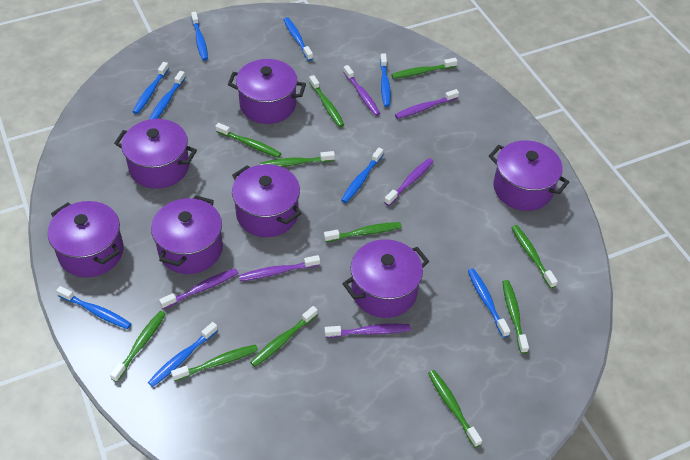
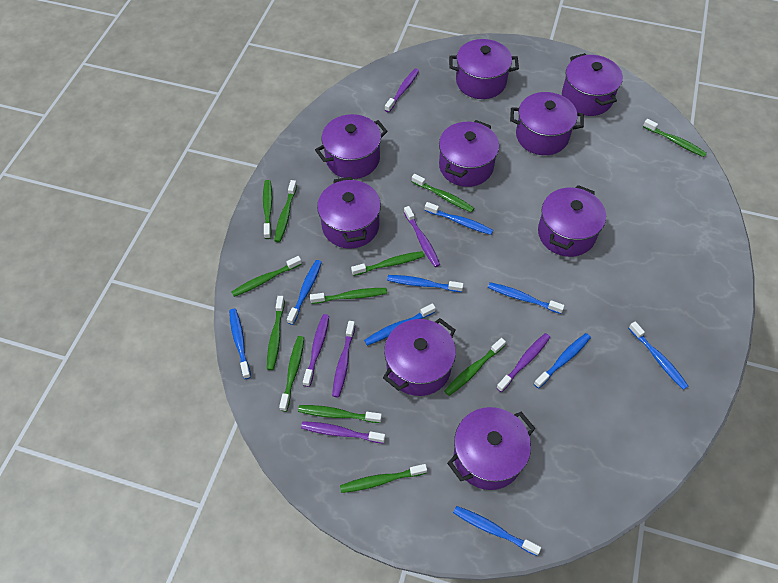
green toothbrush: 11 -> 12
purple pot: 7 -> 9

